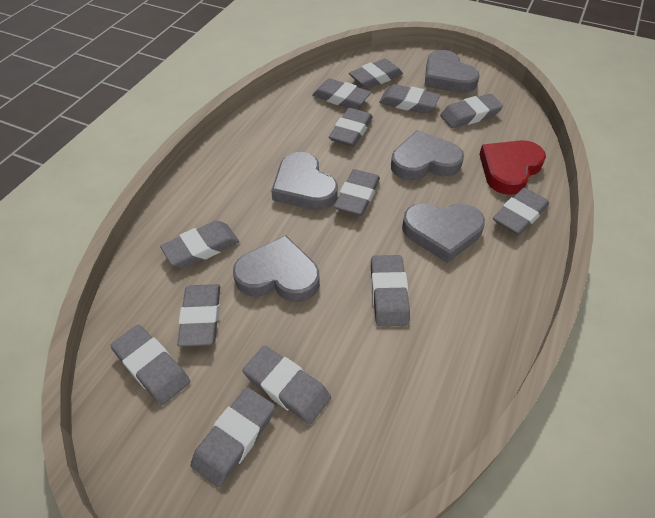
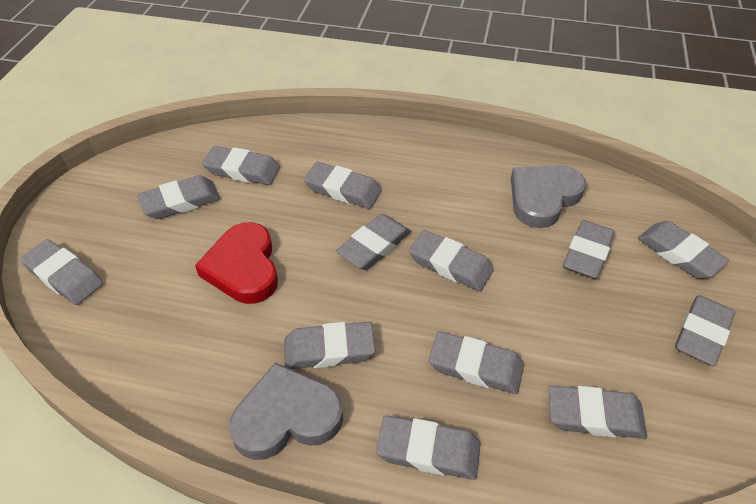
grey heart: 5 -> 2

